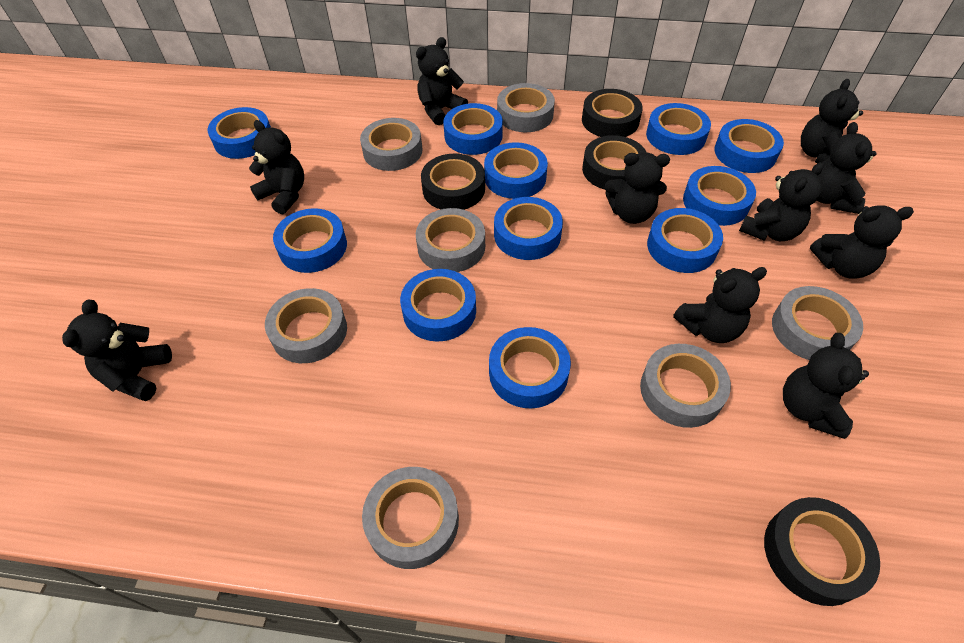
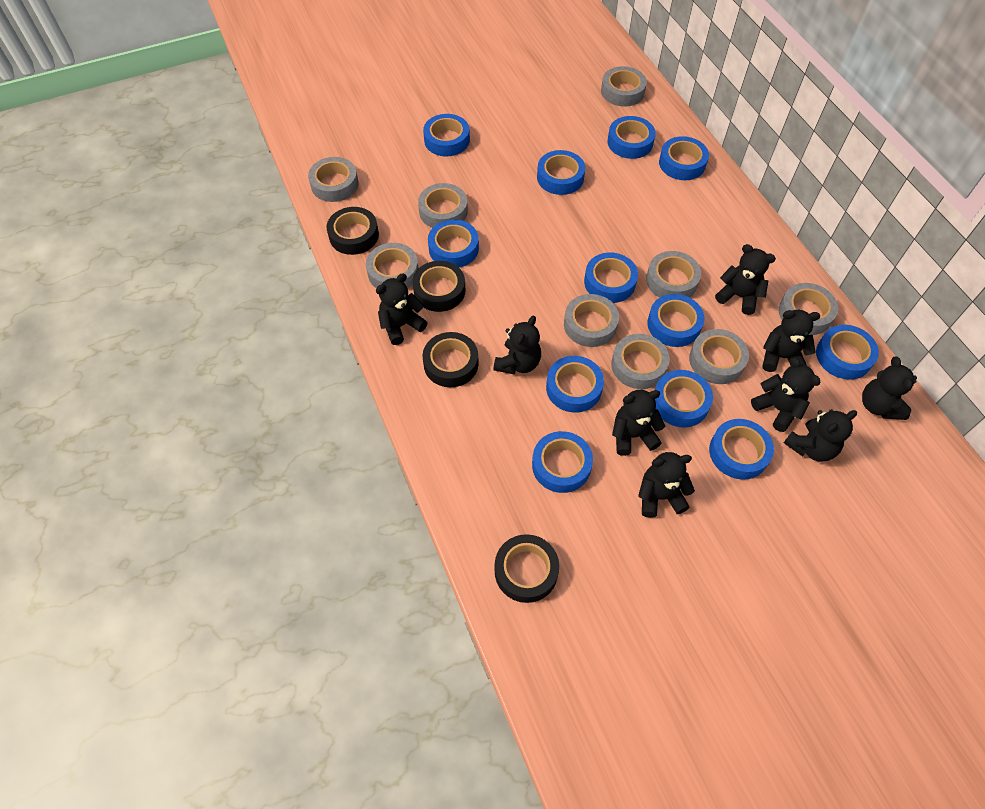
black teddy bear: 10 -> 9
blue tape: 11 -> 12
grey tape: 7 -> 9

